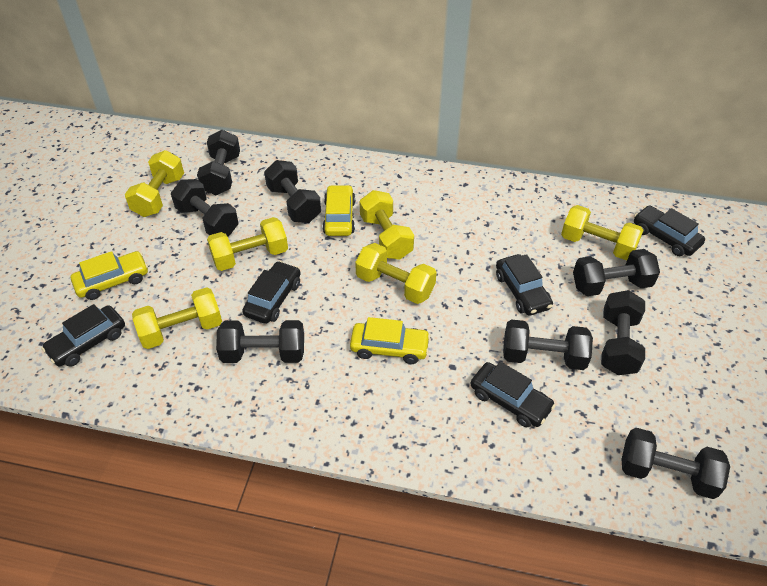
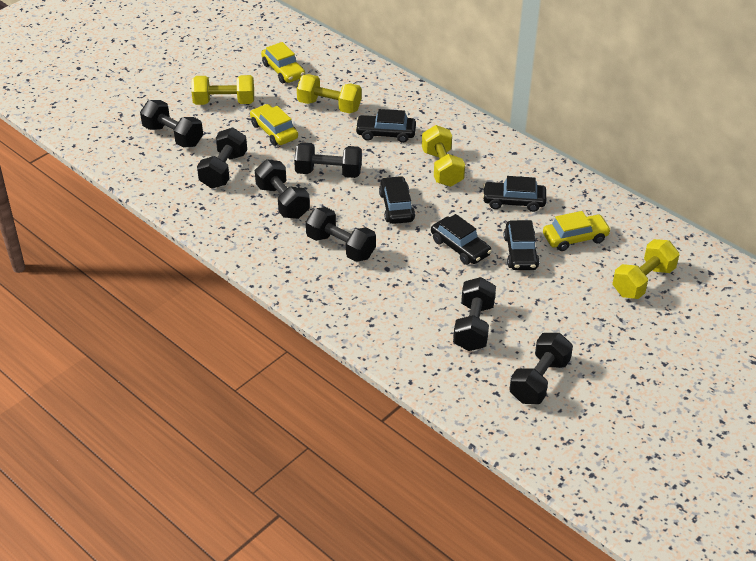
black dumbbell: 8 -> 7
yellow dumbbell: 6 -> 4

